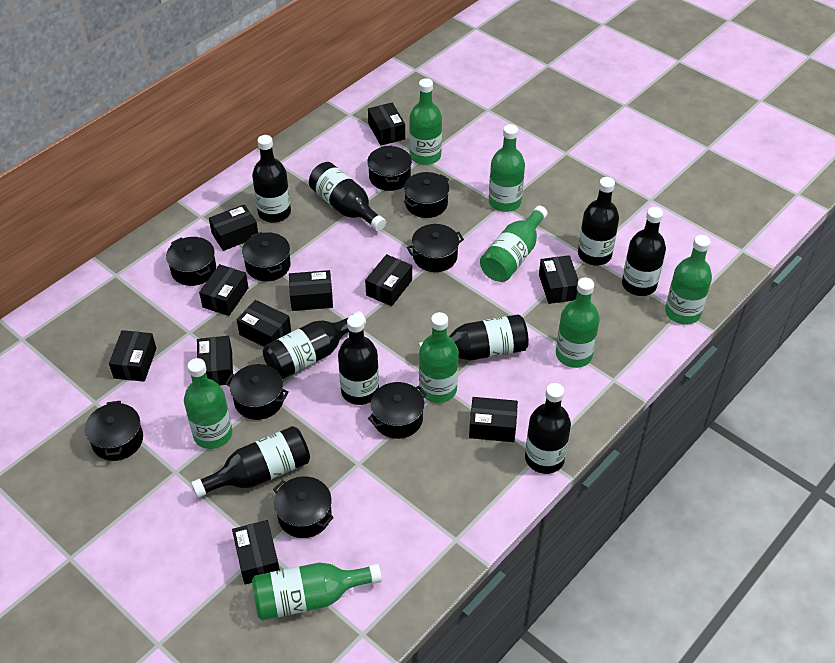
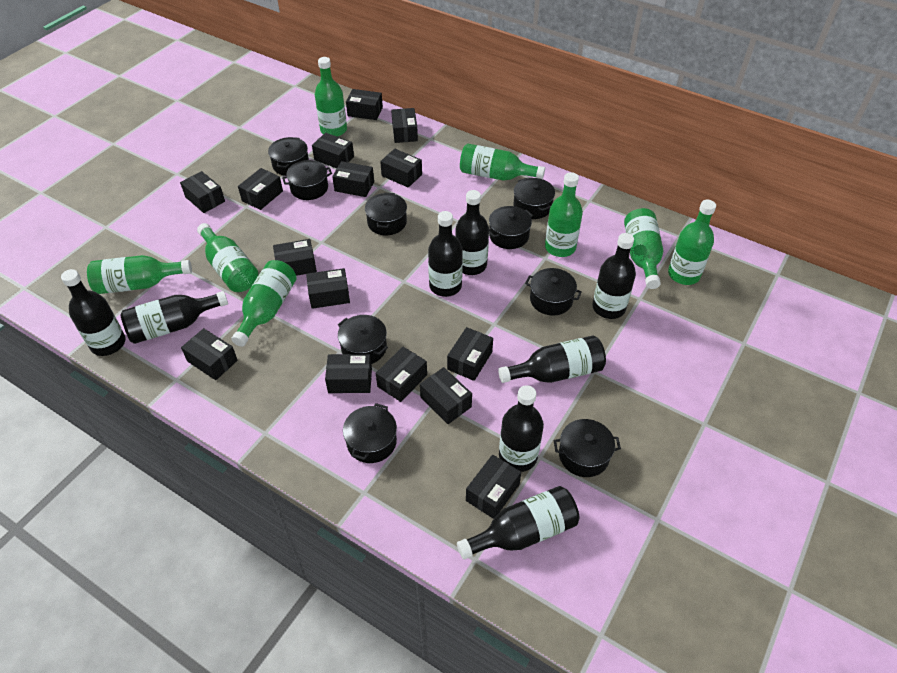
black bottle: 9 -> 8
black box: 11 -> 15

